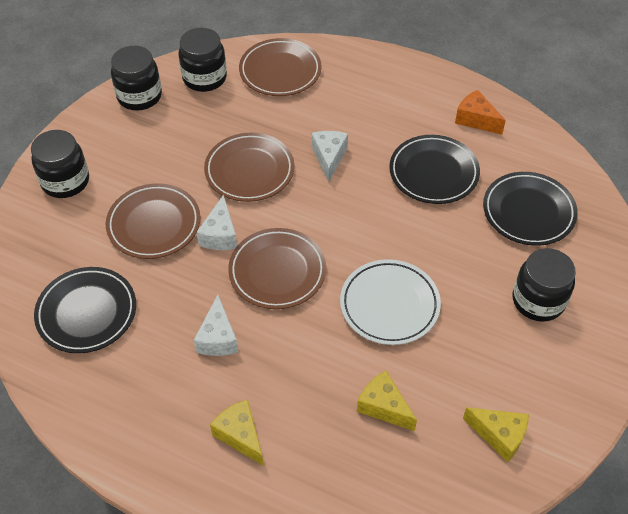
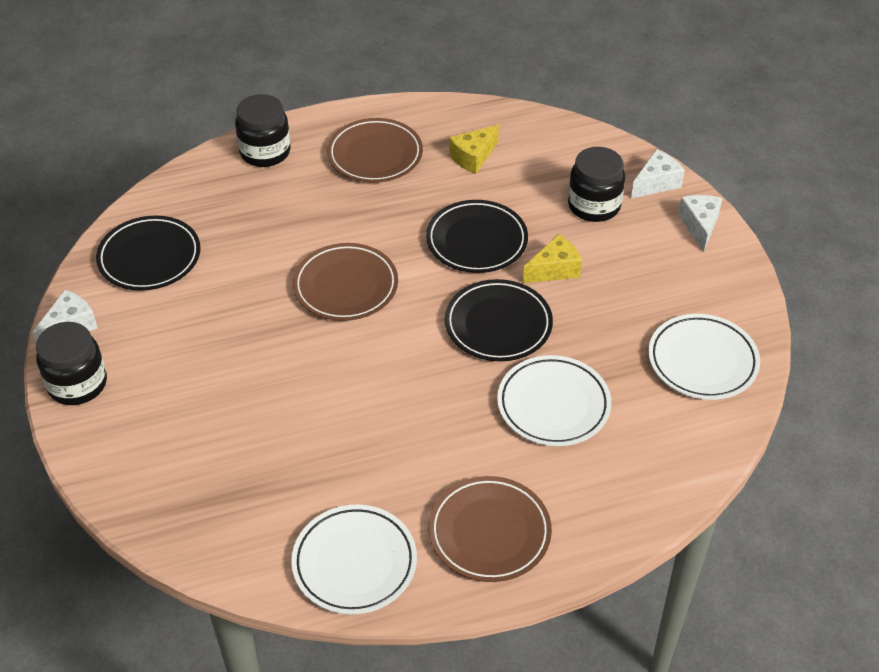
black jar: 4 -> 3
brown plate: 4 -> 3
orange cheese: 1 -> 0
white plate: 1 -> 3
yellow cheese: 3 -> 2

